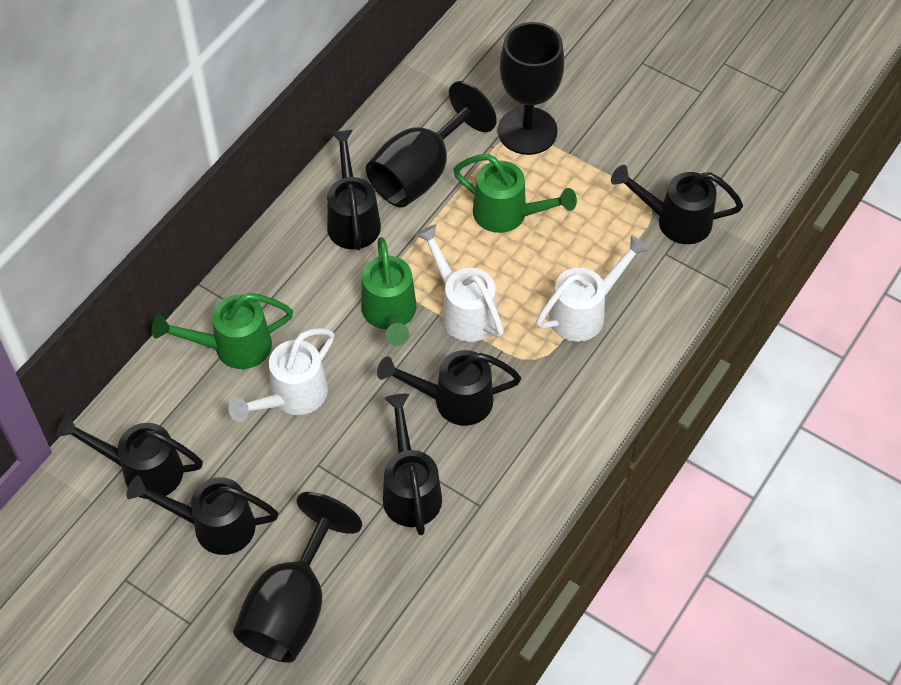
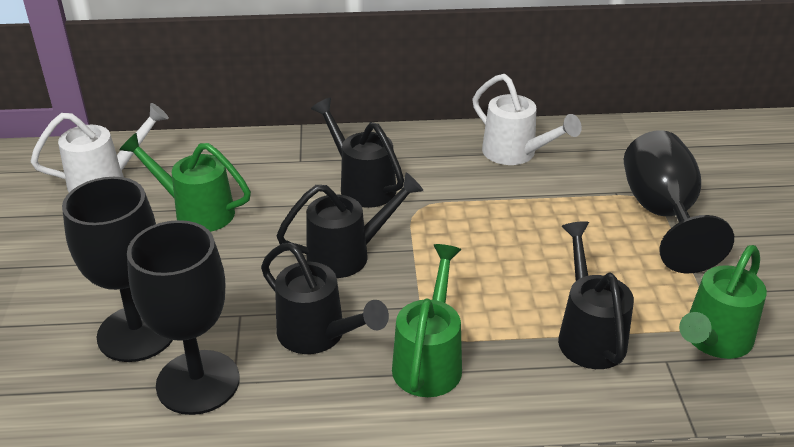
black watering can: 6 -> 4
white watering can: 3 -> 2

